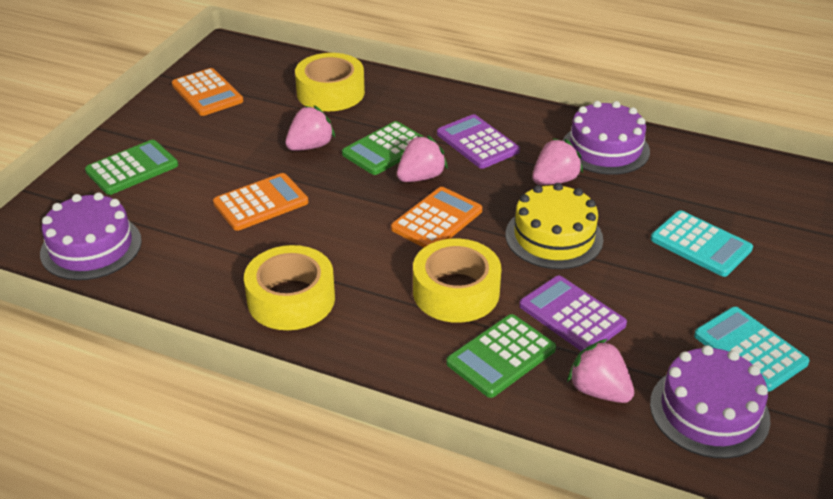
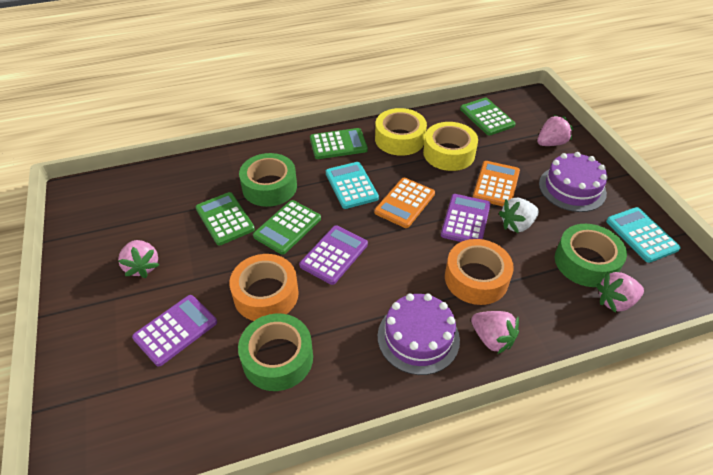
green calculator: 3 -> 4
green tape: 0 -> 3
orange calculator: 3 -> 2
orange tape: 0 -> 2
purple cake: 3 -> 2
purple calculator: 2 -> 3
white strawberry: 0 -> 1
yellow cake: 1 -> 0
yellow tape: 3 -> 2

